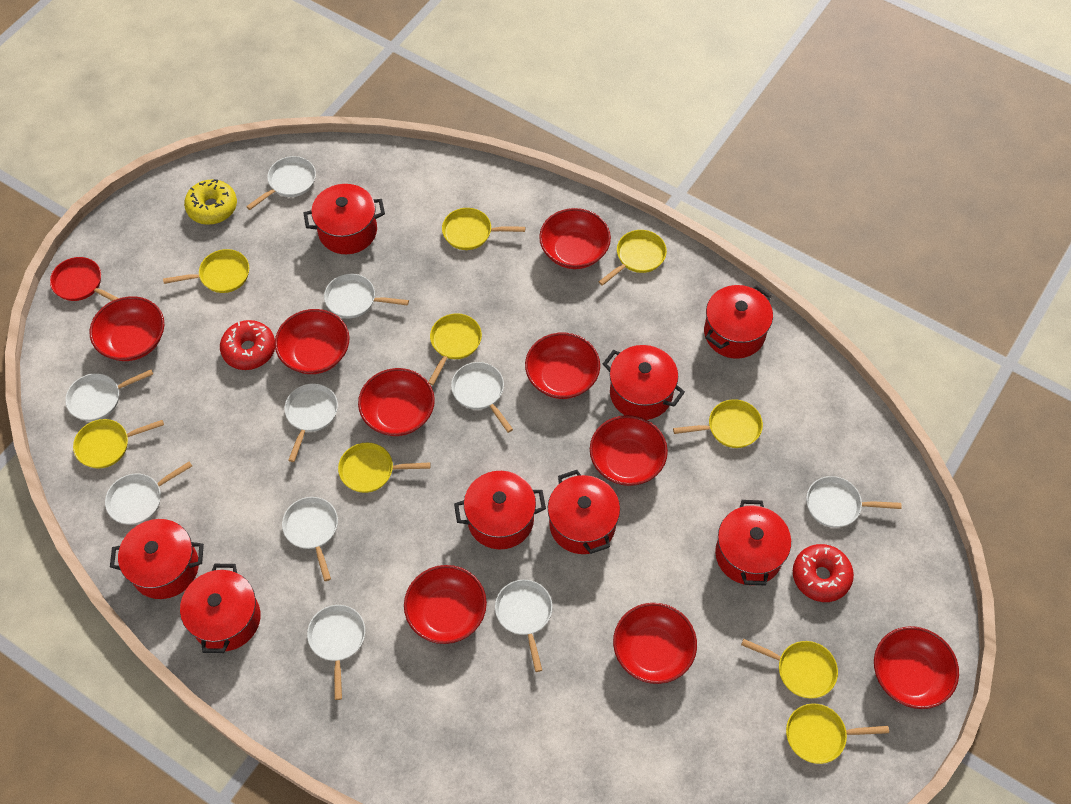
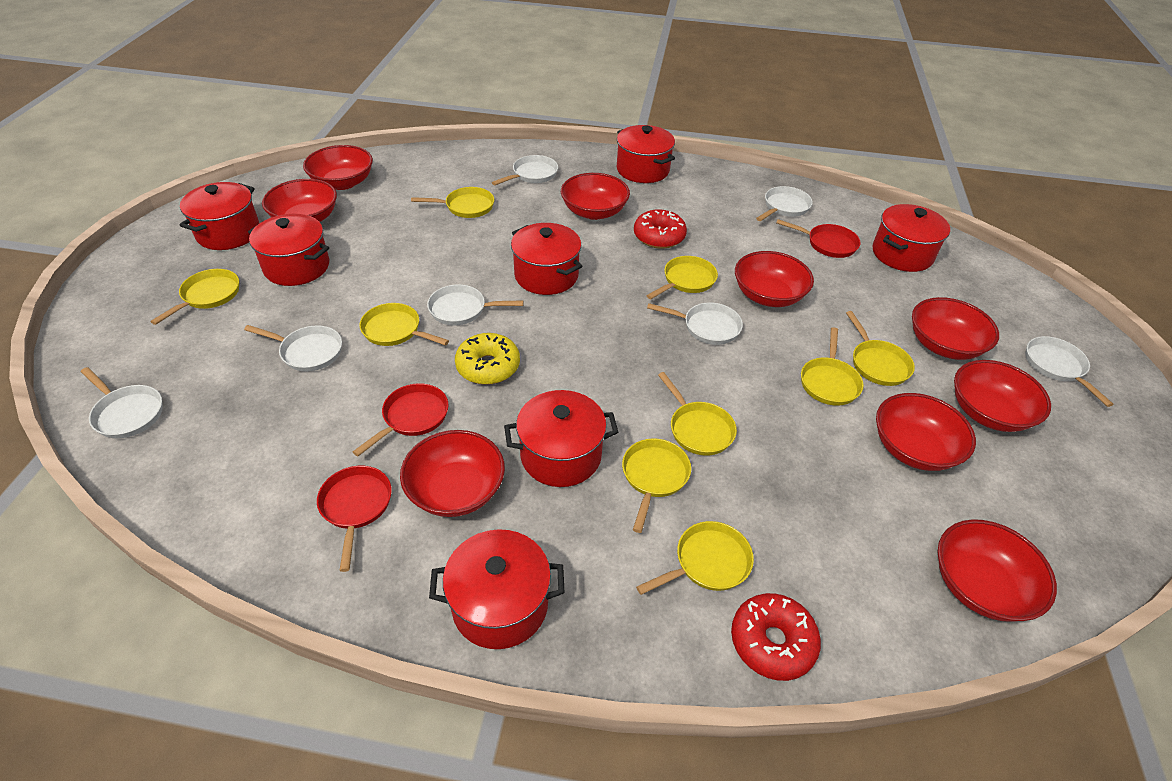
red pan: 1 -> 3
red pot: 8 -> 7
white pan: 10 -> 7

